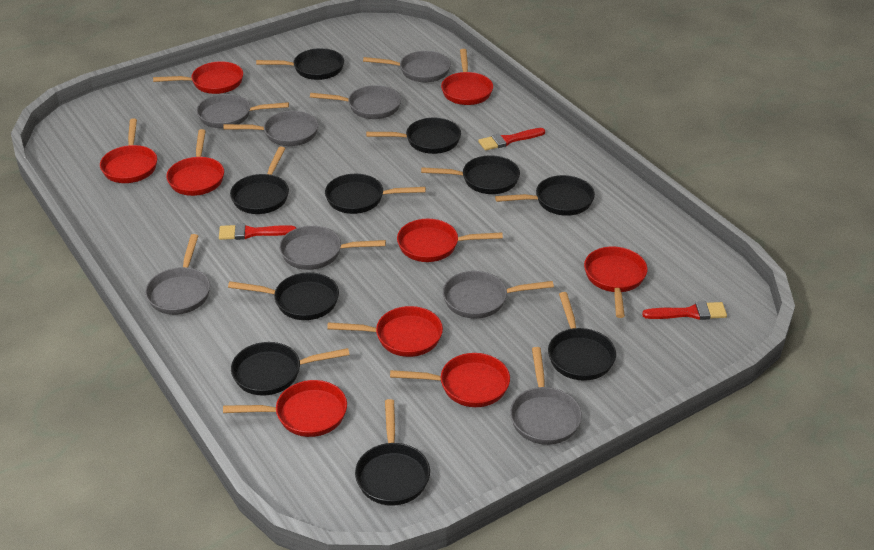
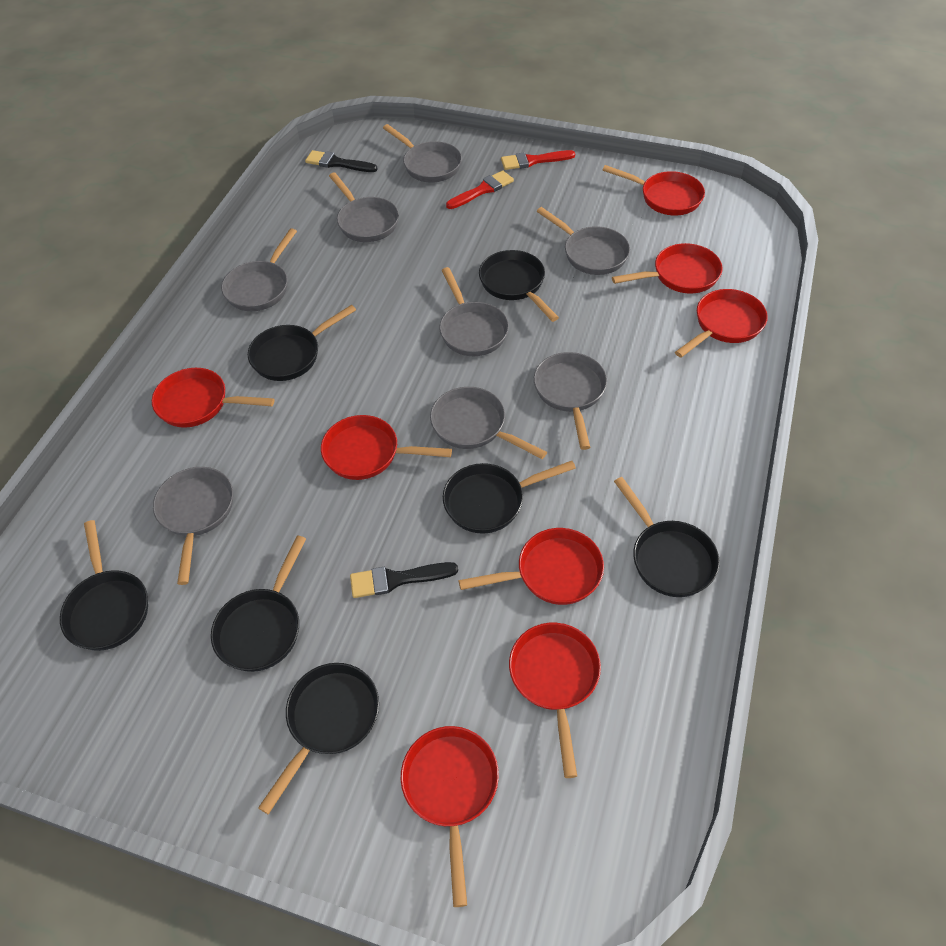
black brush: 0 -> 2
black pan: 10 -> 7
red brush: 3 -> 2
red pan: 9 -> 8

